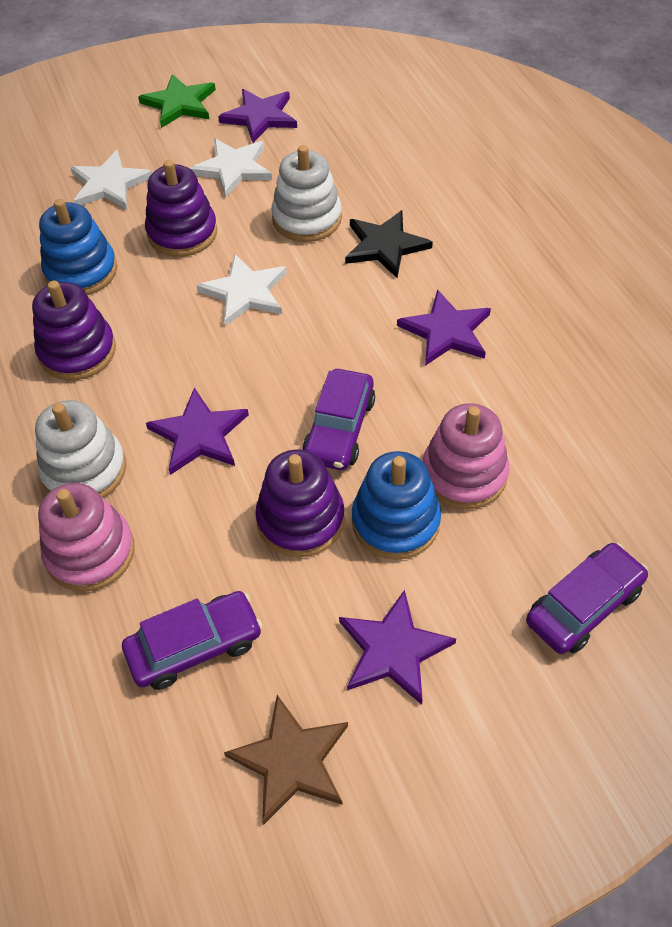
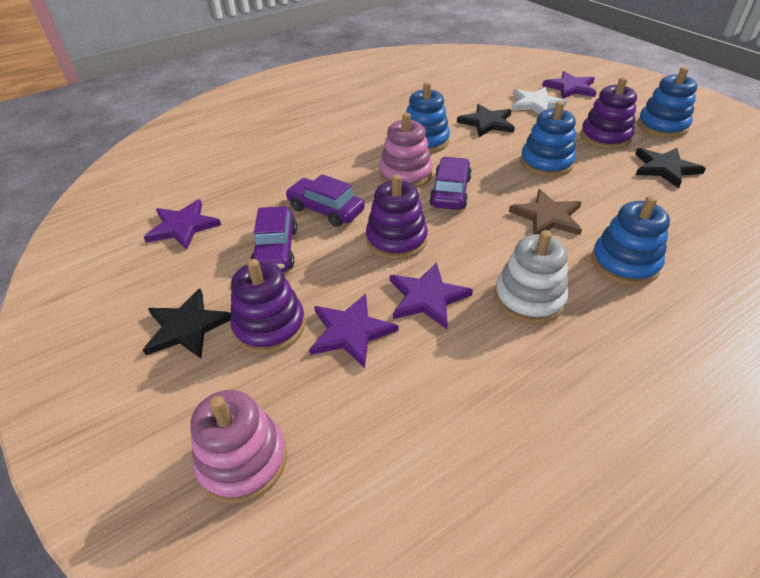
black star: 1 -> 3
blue stacking toy: 2 -> 4
green star: 1 -> 0
white stacking toy: 2 -> 1
white star: 3 -> 1

